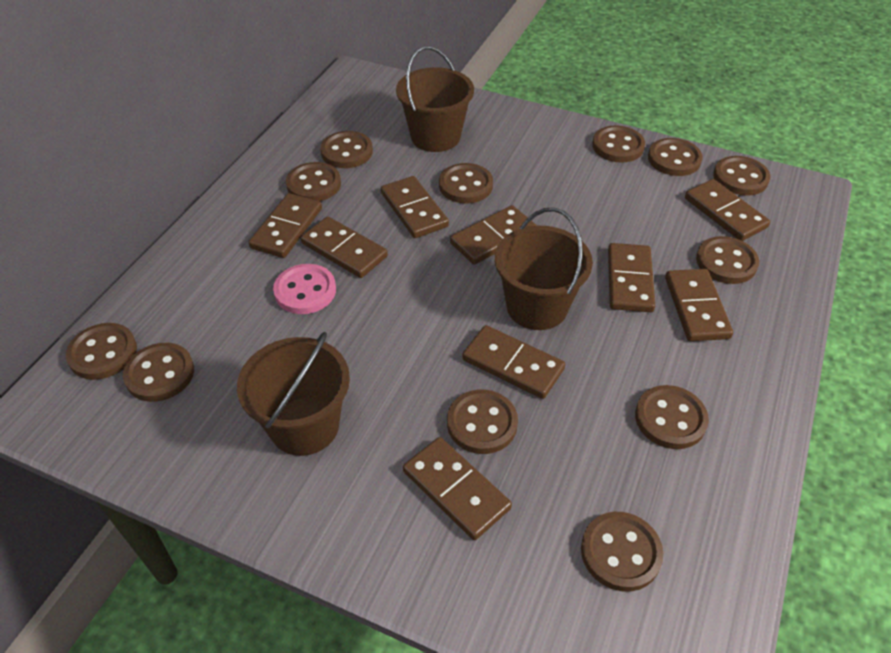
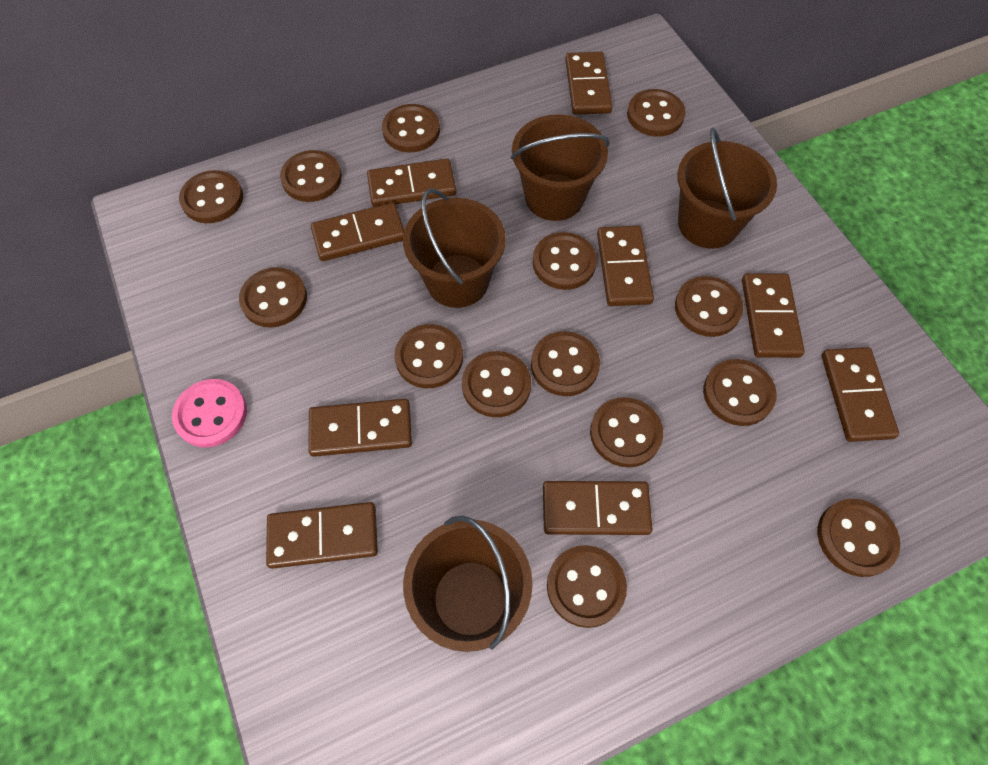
brown bucket: 3 -> 4
brown button: 12 -> 14

